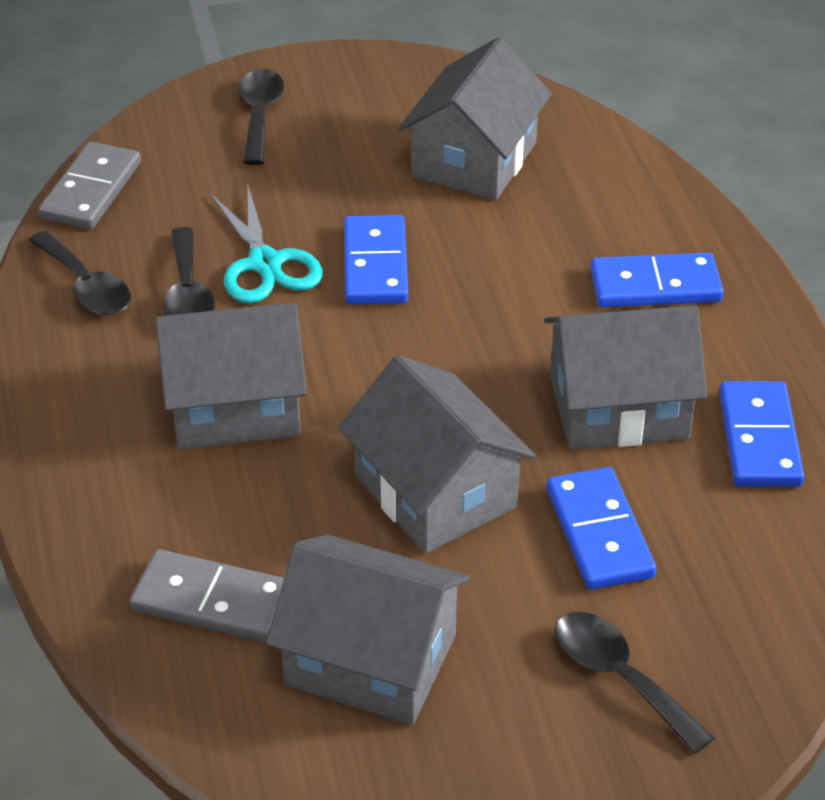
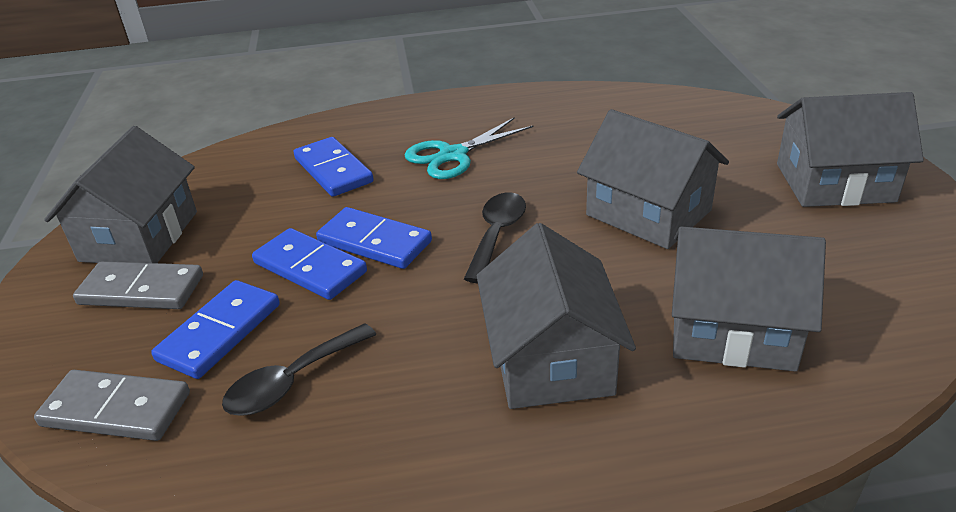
black spoon: 4 -> 2

